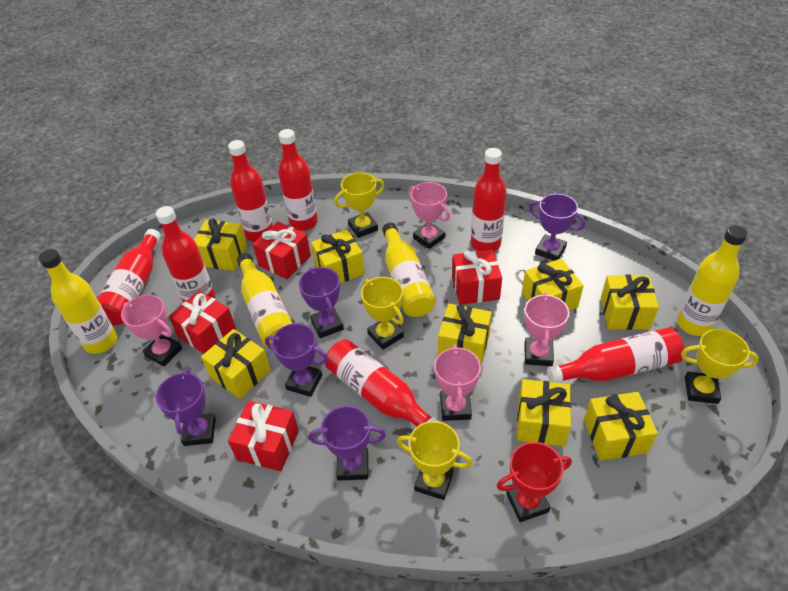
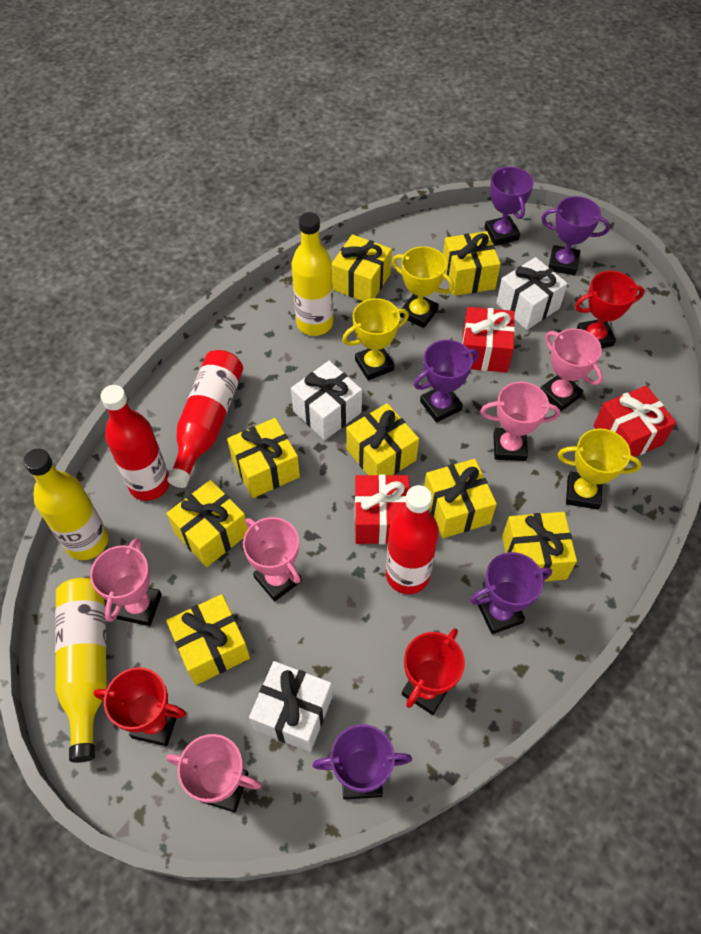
pink trophy: 4 -> 5
red bottle: 7 -> 3
red gift: 4 -> 3
red trophy: 1 -> 3
white gift: 0 -> 3
yellow bottle: 4 -> 3
yellow trophy: 4 -> 3

